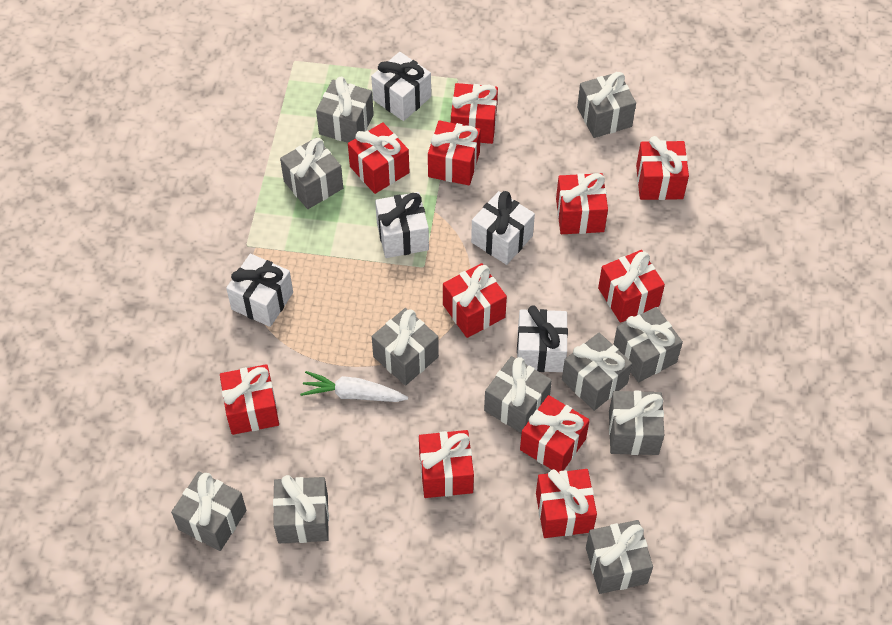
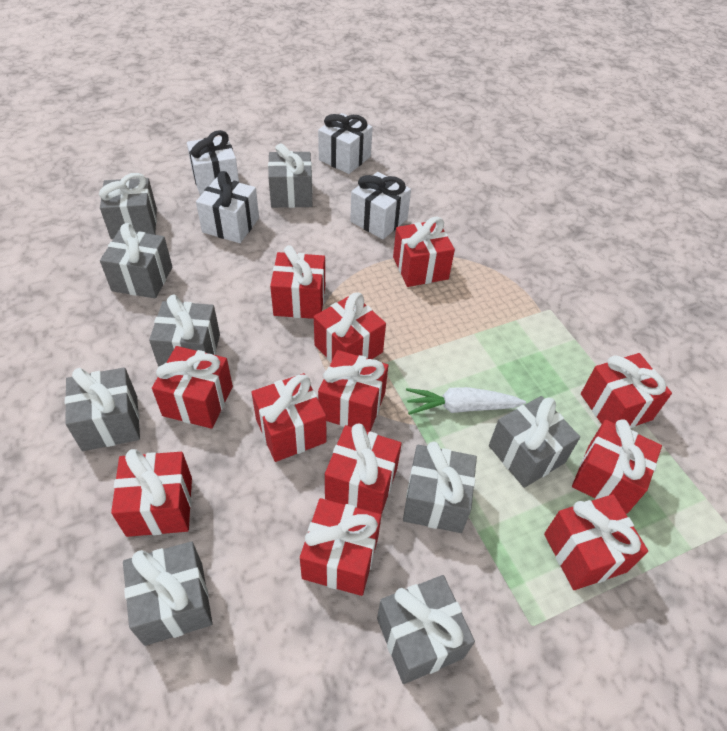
grey gift: 11 -> 9
red gift: 11 -> 12
white gift: 5 -> 4

